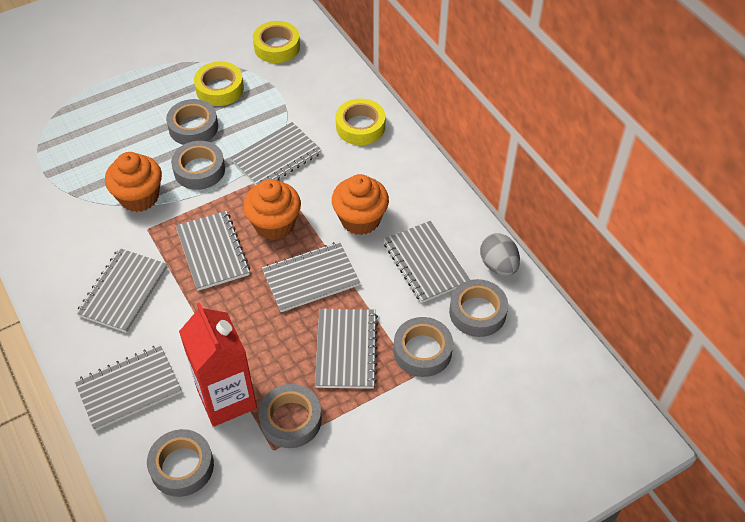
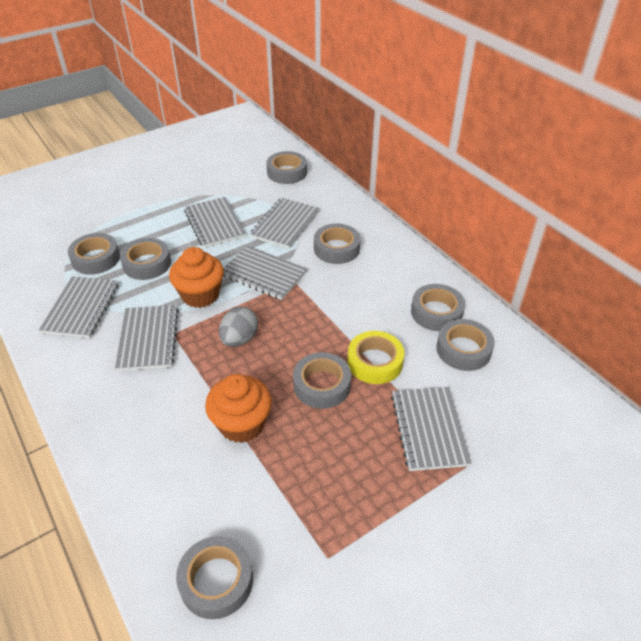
grey notebook: 7 -> 6
grey tape: 6 -> 8
orange cupcake: 3 -> 2
red carton: 1 -> 0
yellow tape: 3 -> 1

